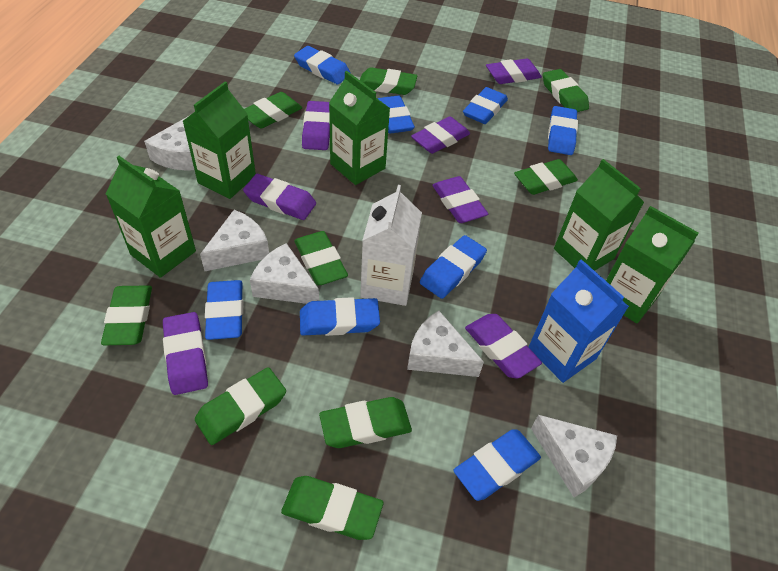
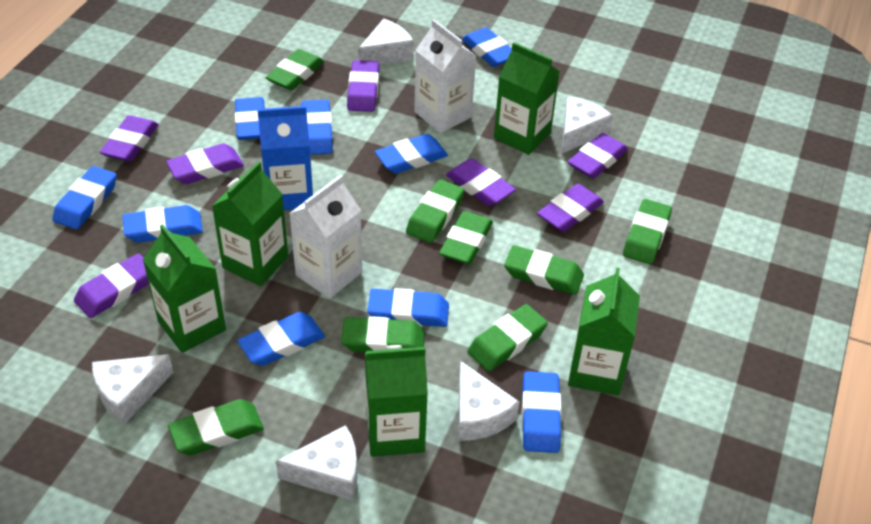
blue eraser: 8 -> 9
green eraser: 9 -> 8
white carton: 1 -> 2

